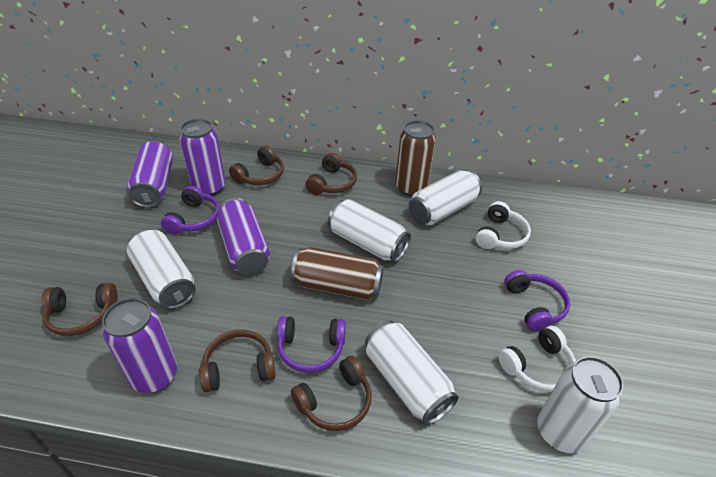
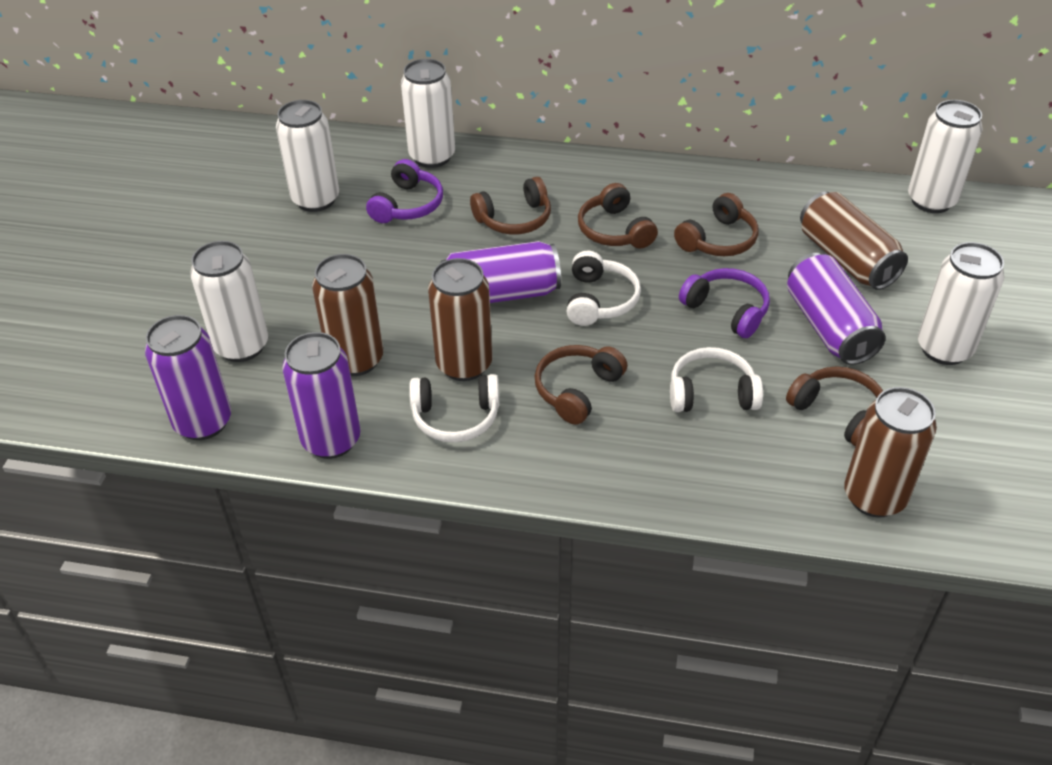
brown can: 2 -> 4
purple headphones: 3 -> 2
white headphones: 2 -> 3

